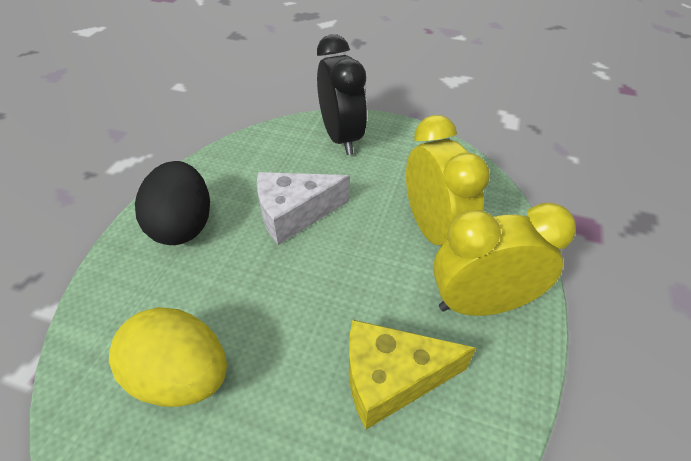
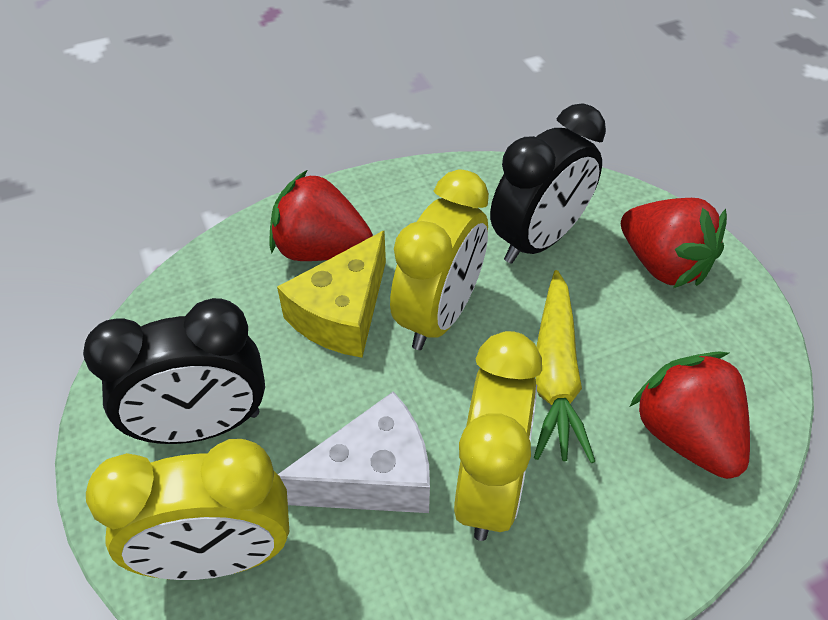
black clock: 1 -> 2
black egg: 1 -> 0
red strawberry: 0 -> 3
yellow carrot: 0 -> 1
yellow clock: 2 -> 3
yellow egg: 1 -> 0

